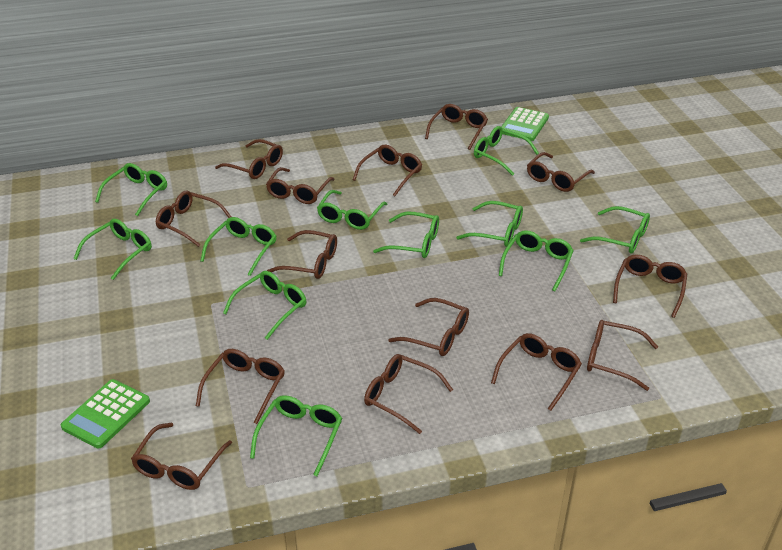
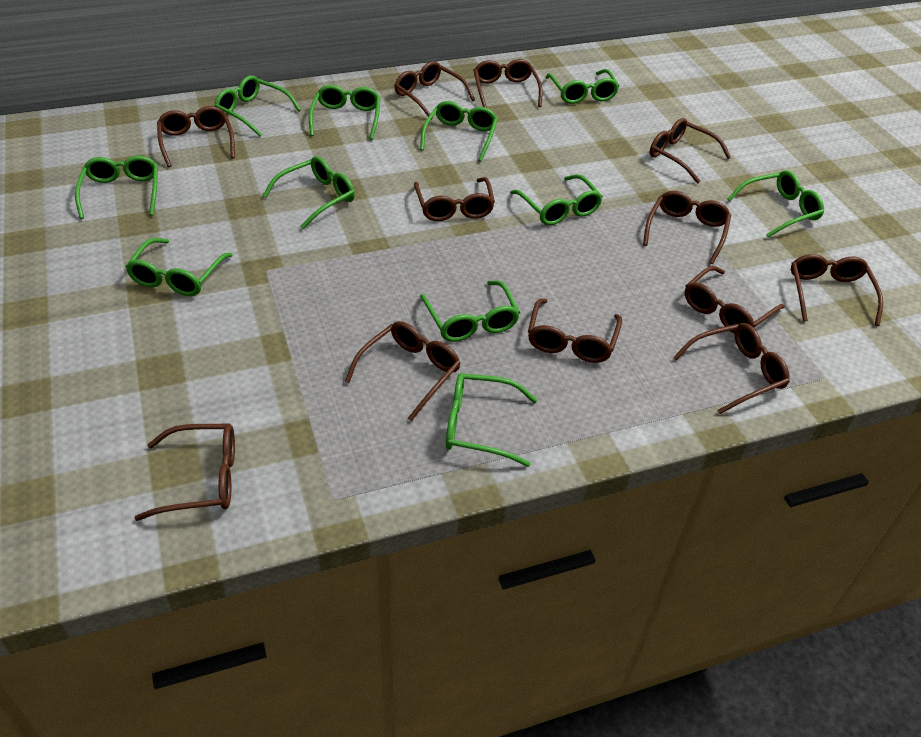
brown glasses: 14 -> 12
green calculator: 2 -> 0

